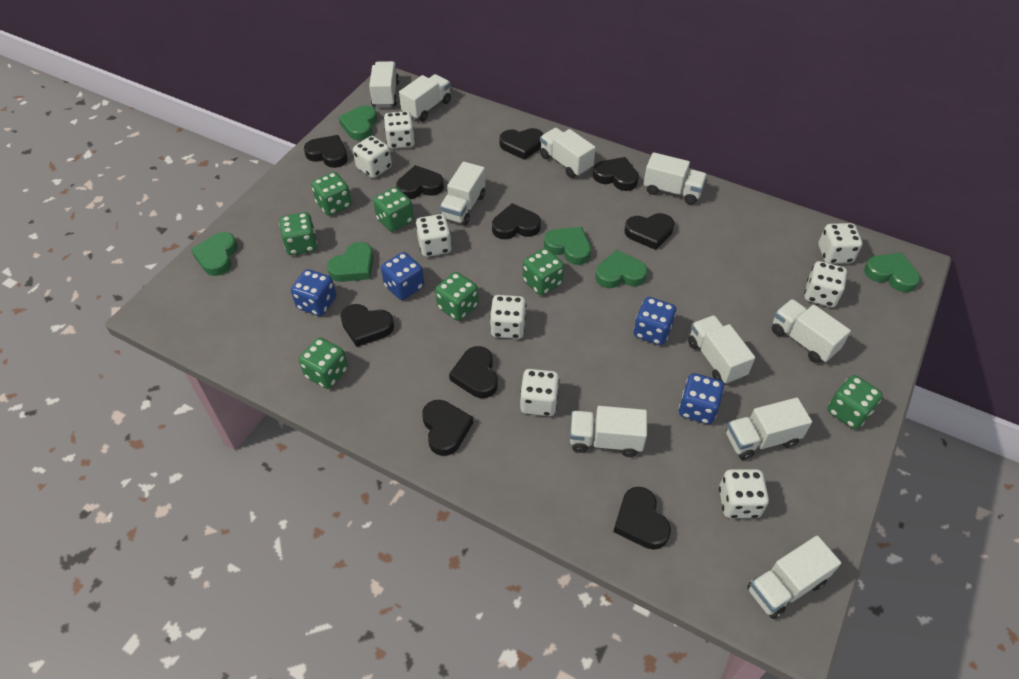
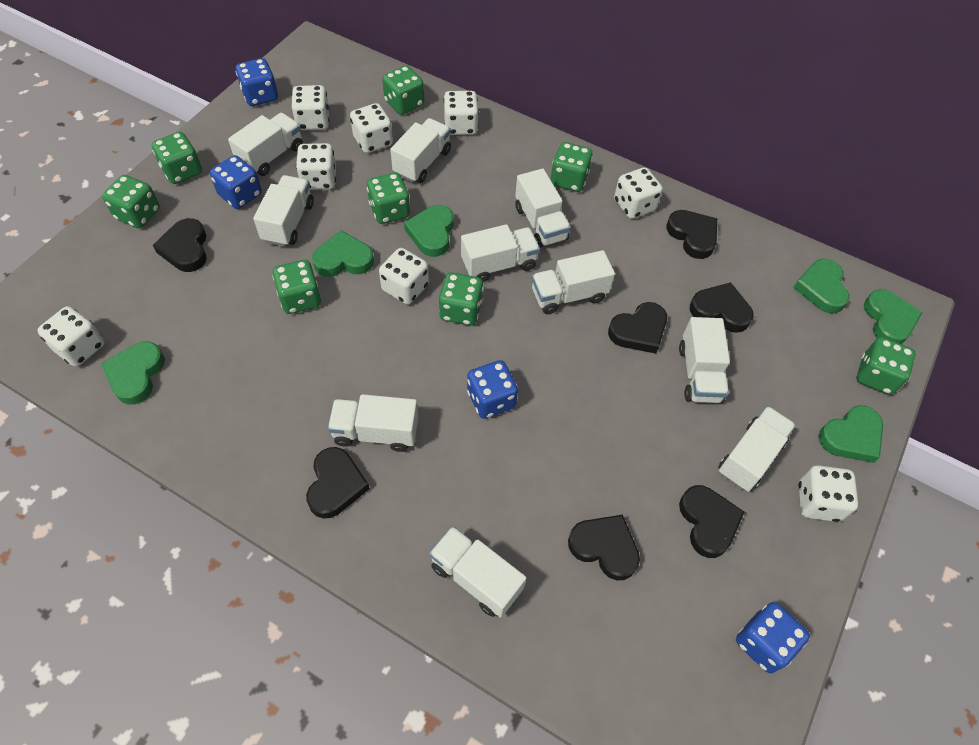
black heart: 10 -> 7
green dice: 7 -> 8

